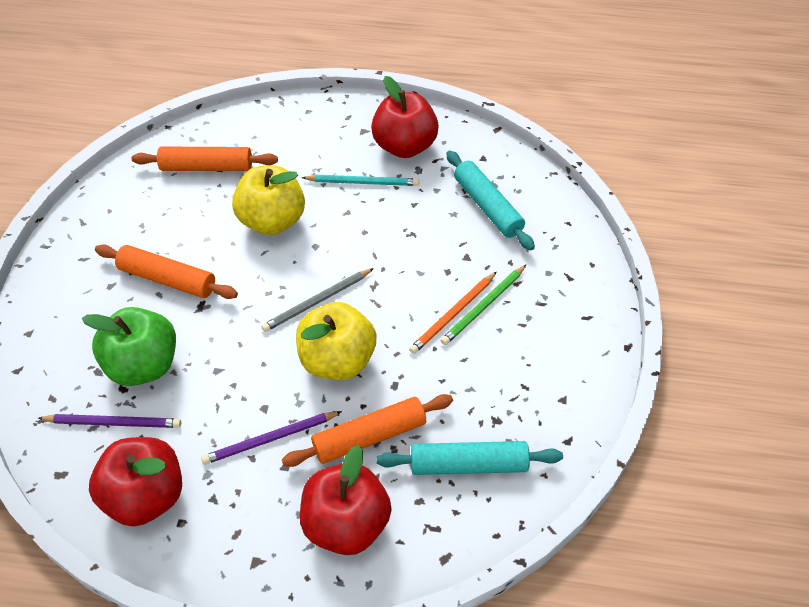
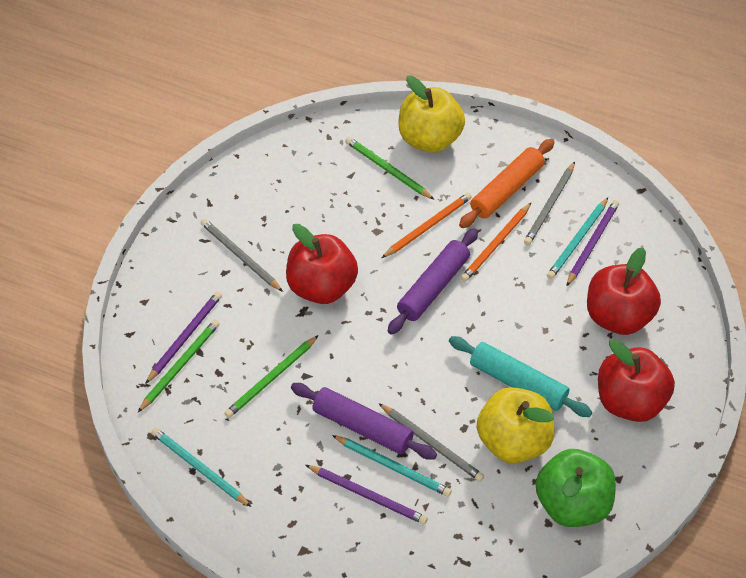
green pencil: 1 -> 3
grey pencil: 1 -> 3
orange pencil: 1 -> 2
orange rolling pin: 3 -> 1
purple pencil: 2 -> 3
purple rolling pin: 0 -> 2
turquoise pencil: 1 -> 3
turquoise rolling pin: 2 -> 1

